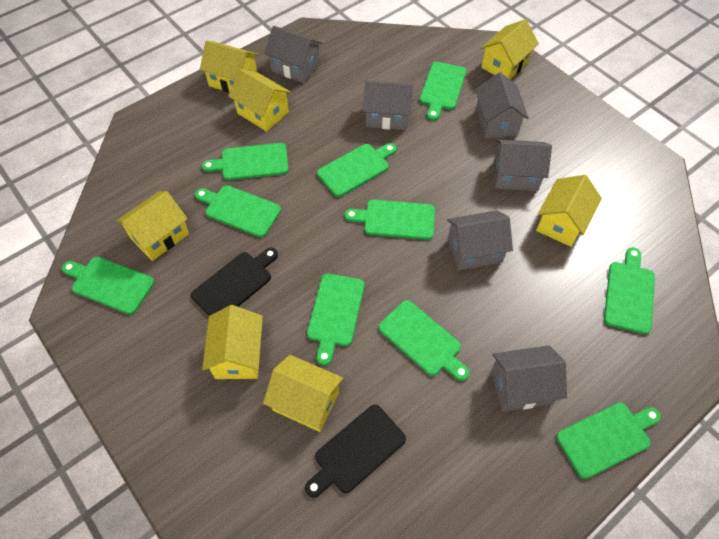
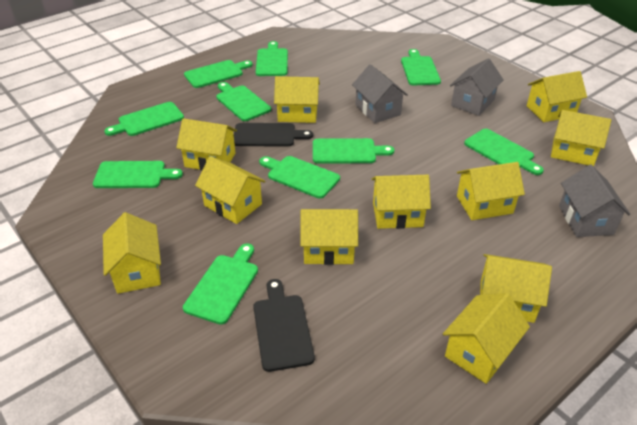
grey house: 6 -> 3
yellow house: 7 -> 11

